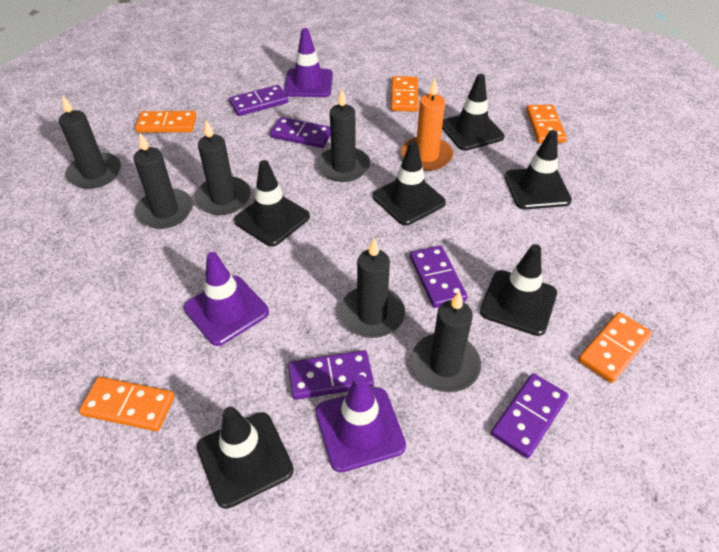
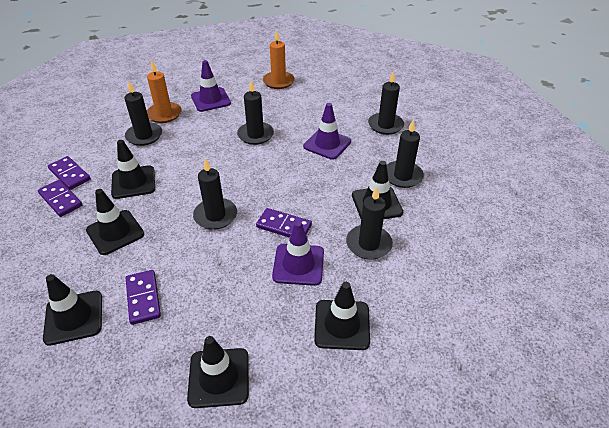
orange candle: 1 -> 2
orange domino: 5 -> 0
purple domino: 5 -> 4

